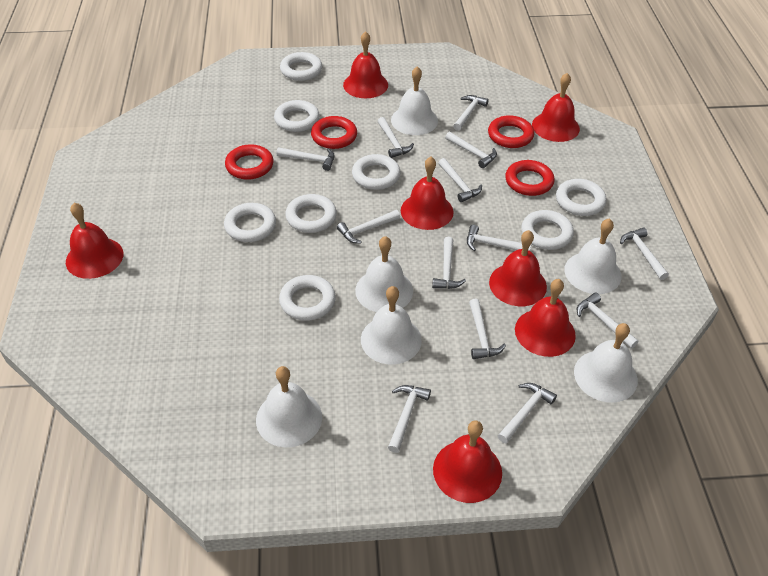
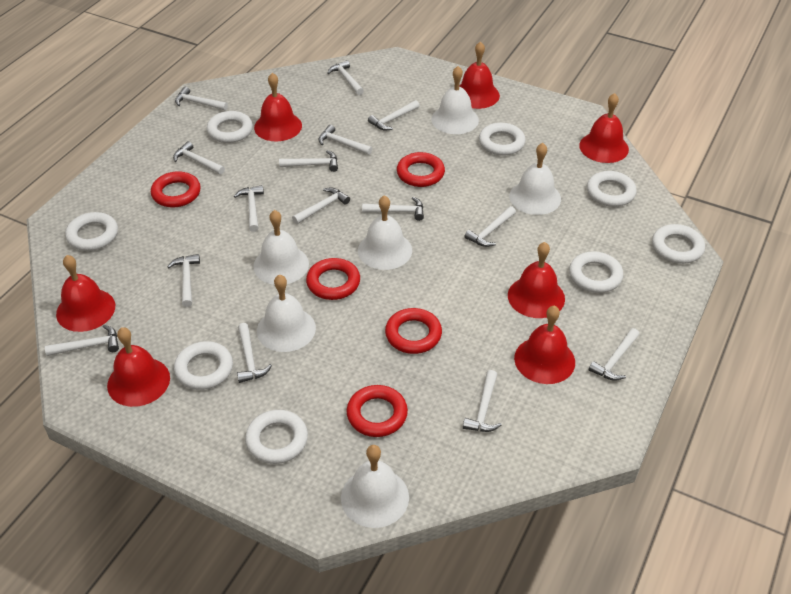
red ring: 4 -> 5
white hammer: 13 -> 15

